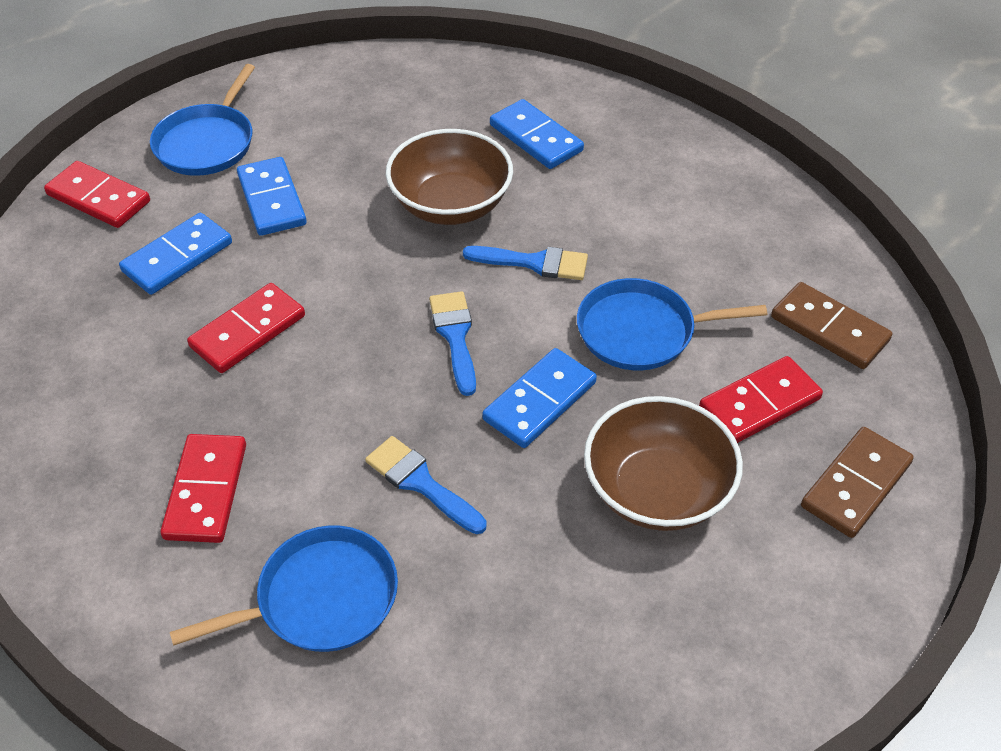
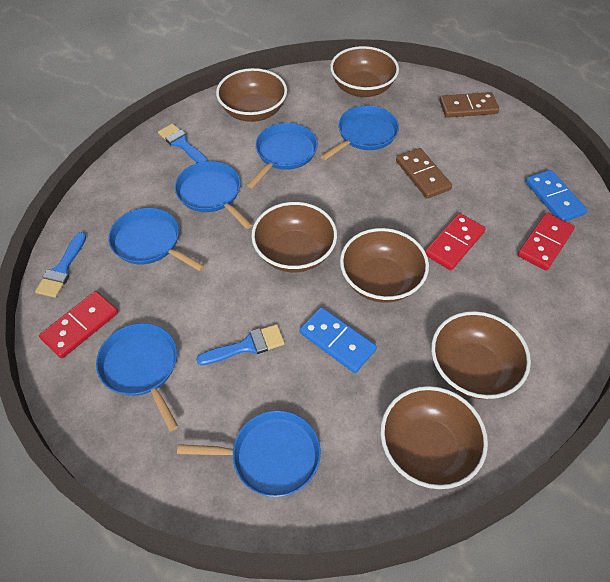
blue domino: 4 -> 2
blue pan: 3 -> 6
brown bowl: 2 -> 6
red domino: 4 -> 3

